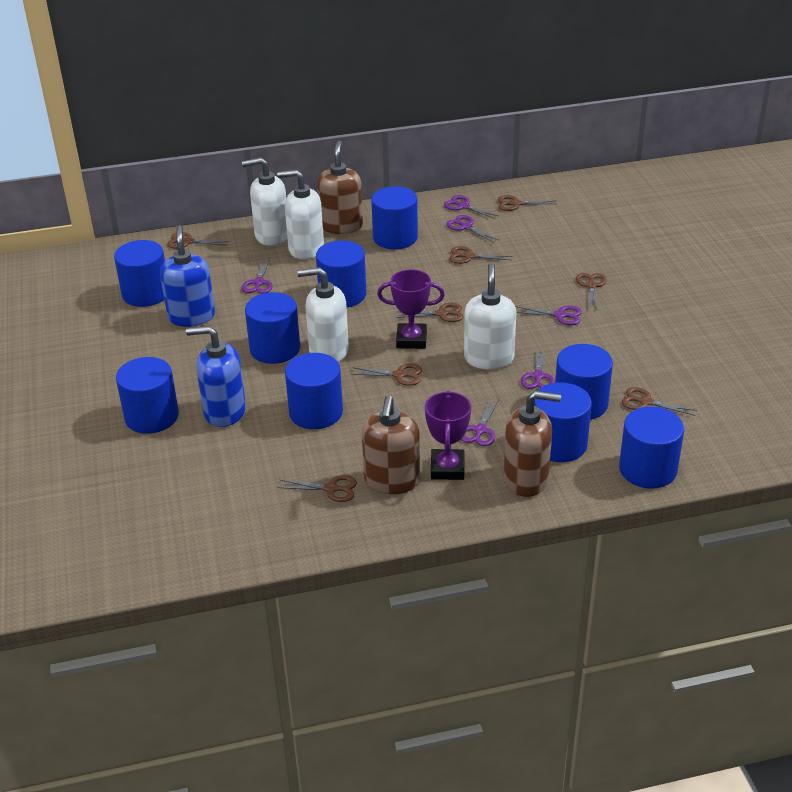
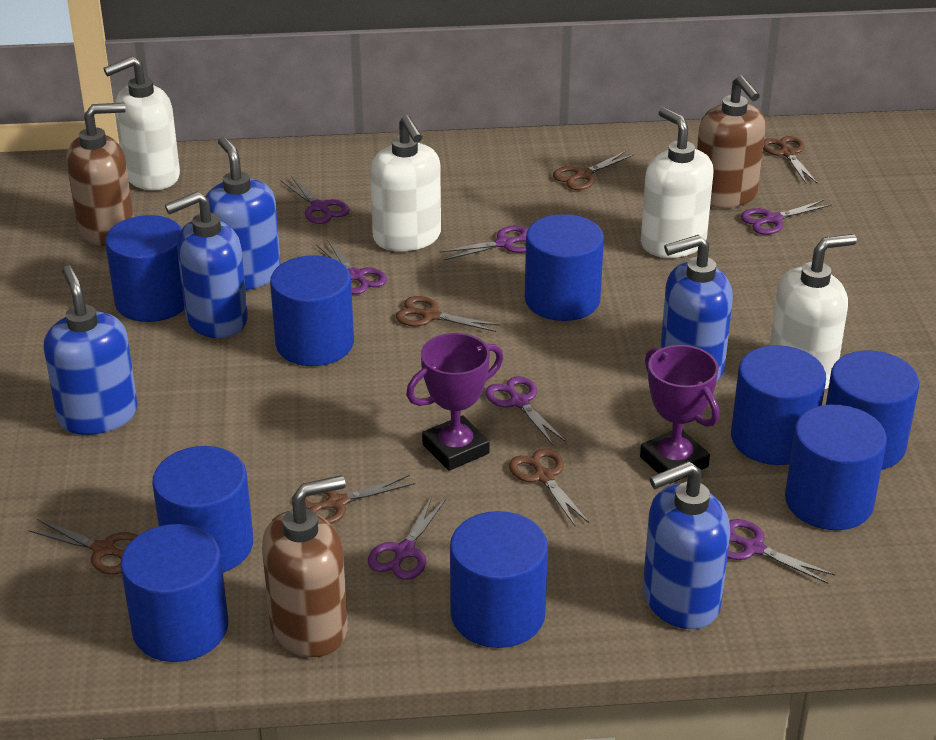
blue soap dispenser: 2 -> 5
brown scissors: 8 -> 6
purple scissors: 6 -> 7

